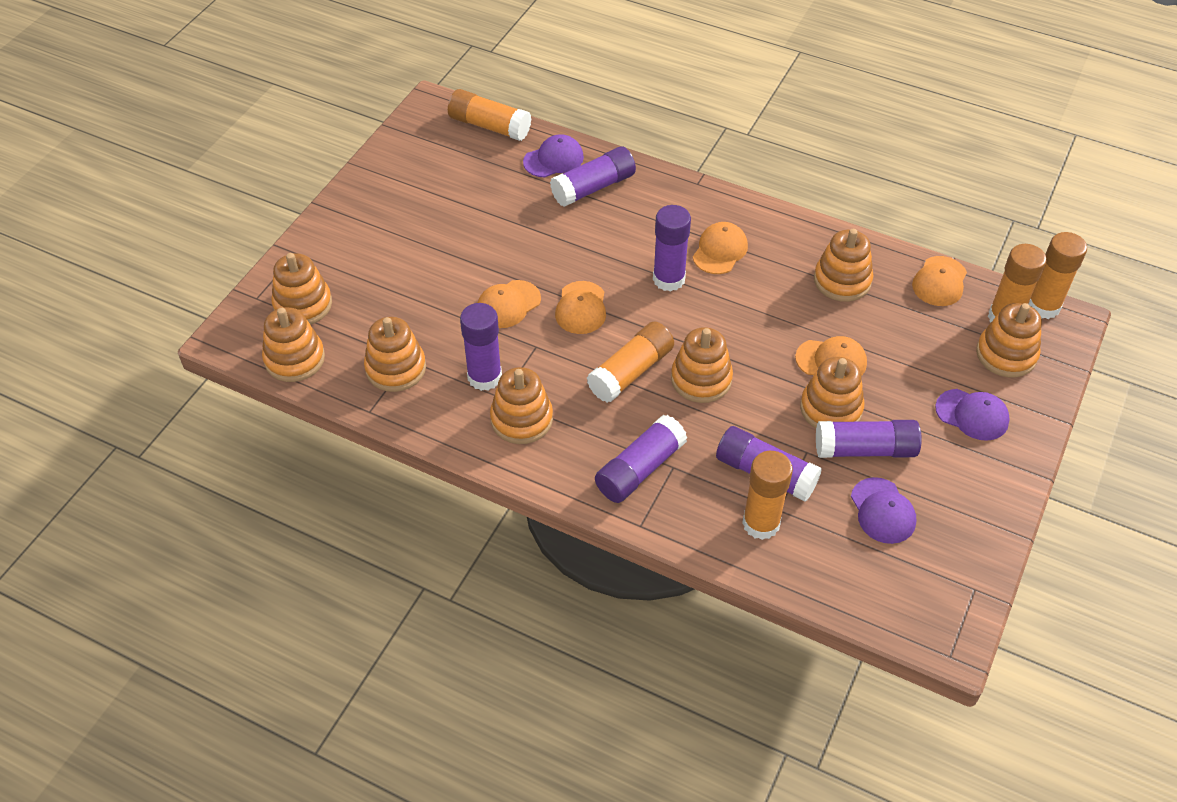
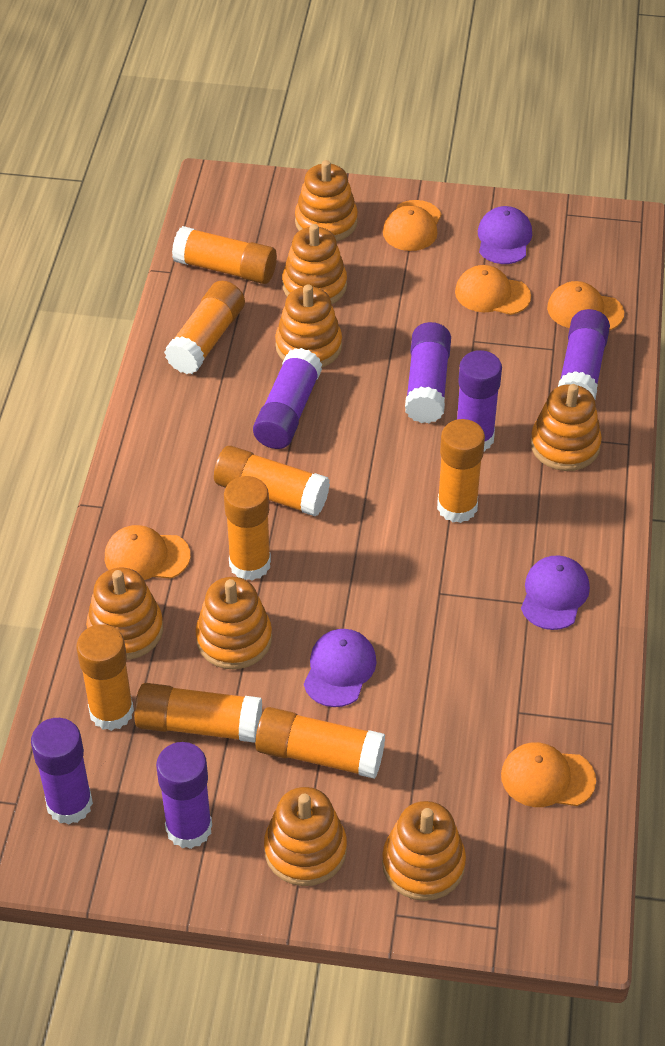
orange glue stick: 5 -> 8

